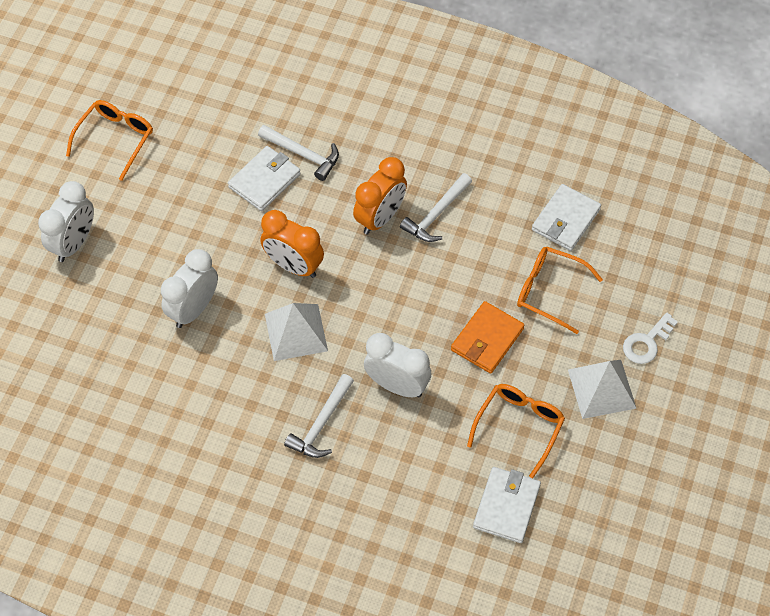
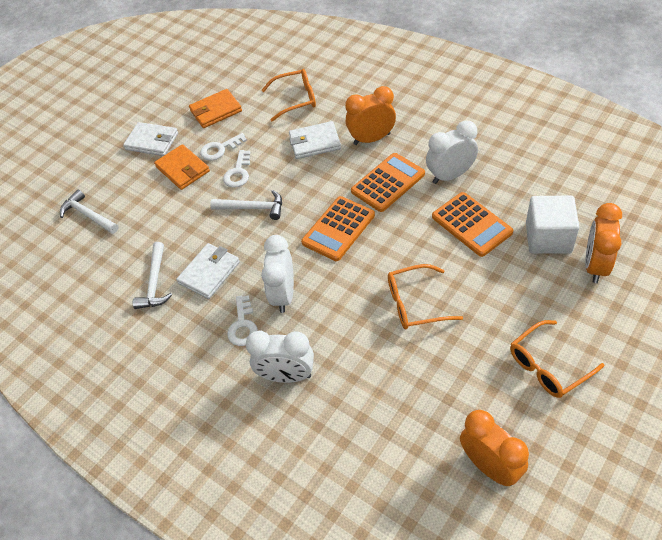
orange calculator: 0 -> 3
orange clock: 2 -> 3
orange wallet: 1 -> 2
white cube: 0 -> 1
white key: 1 -> 3
white pyramid: 2 -> 0

